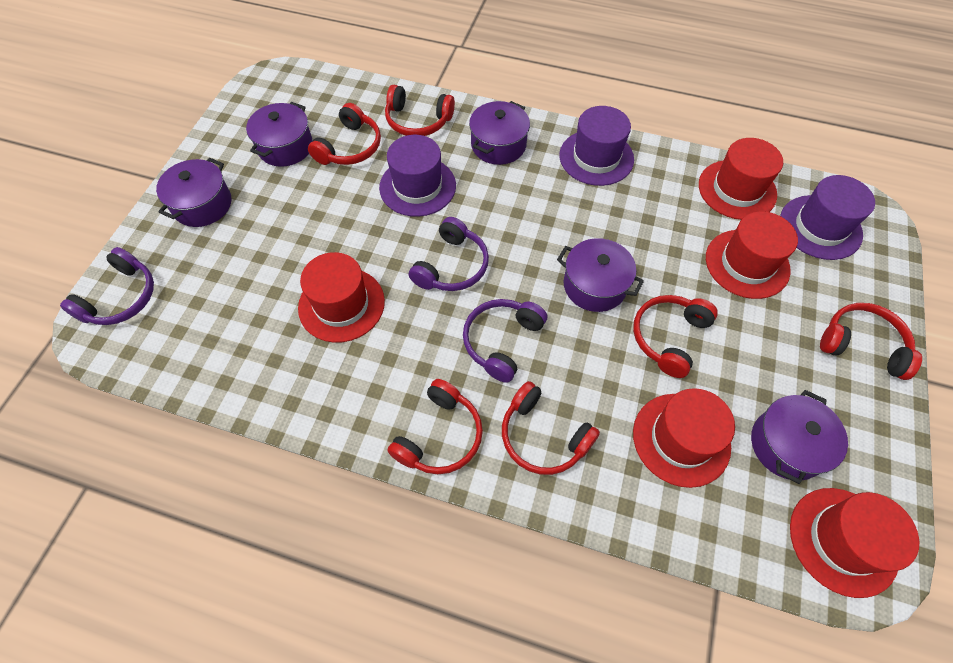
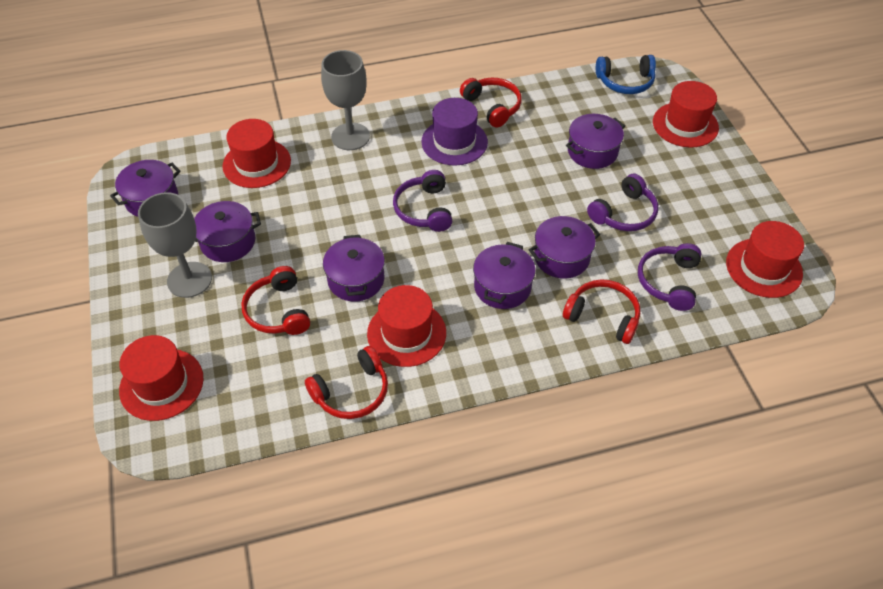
blue headphones: 0 -> 1
grey goblet: 0 -> 2
purple hat: 3 -> 1
purple pot: 5 -> 6
red headphones: 6 -> 4

